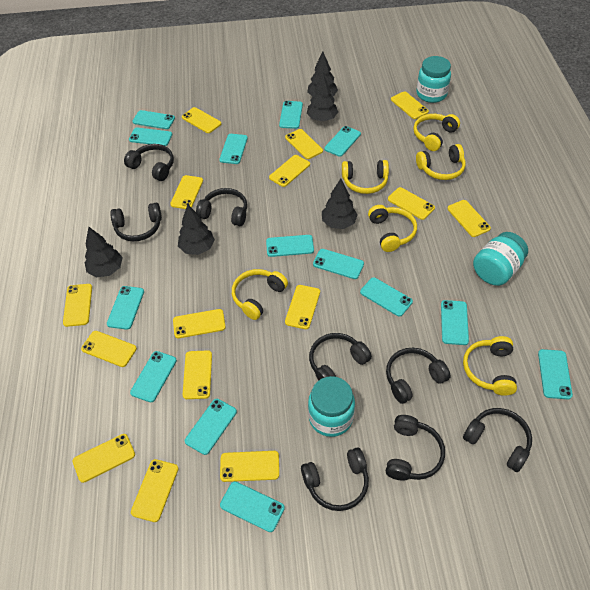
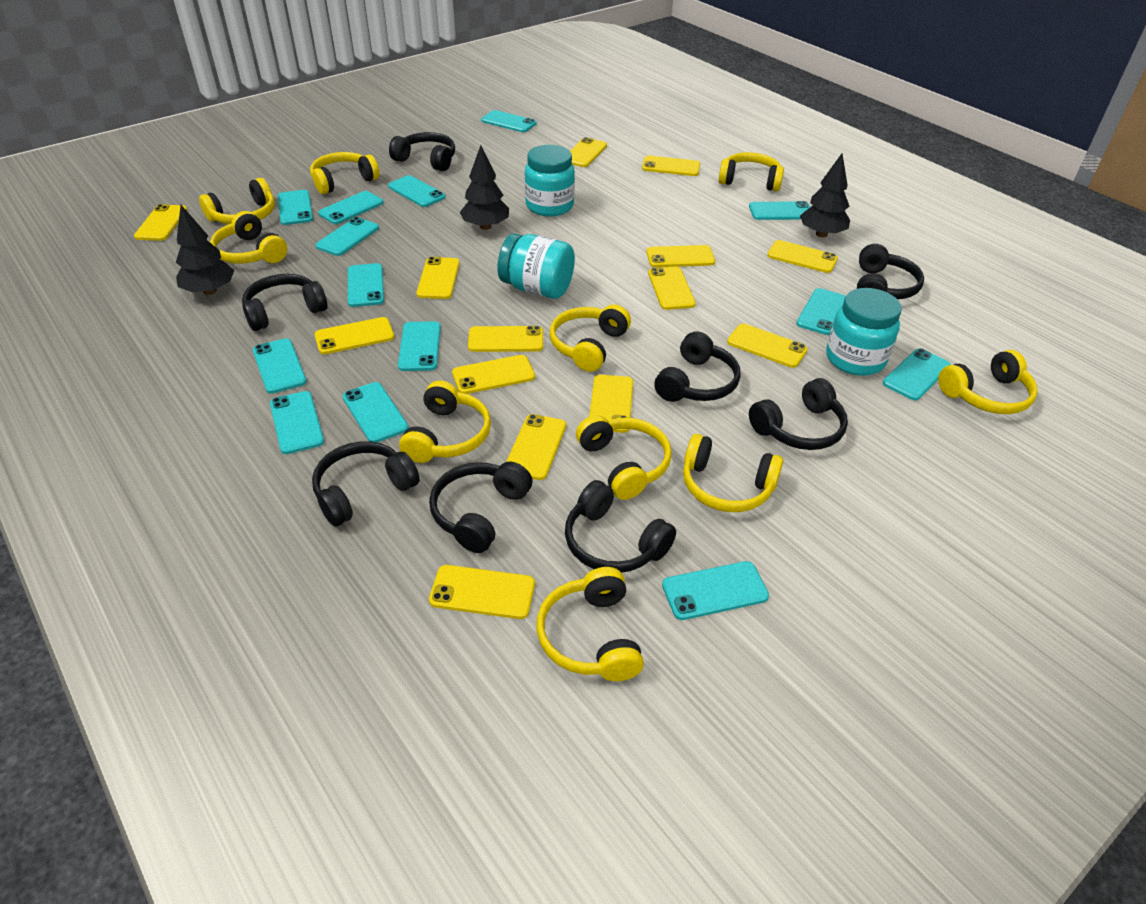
black tree: 5 -> 3
yellow headphones: 6 -> 10
yellow phone: 15 -> 14

